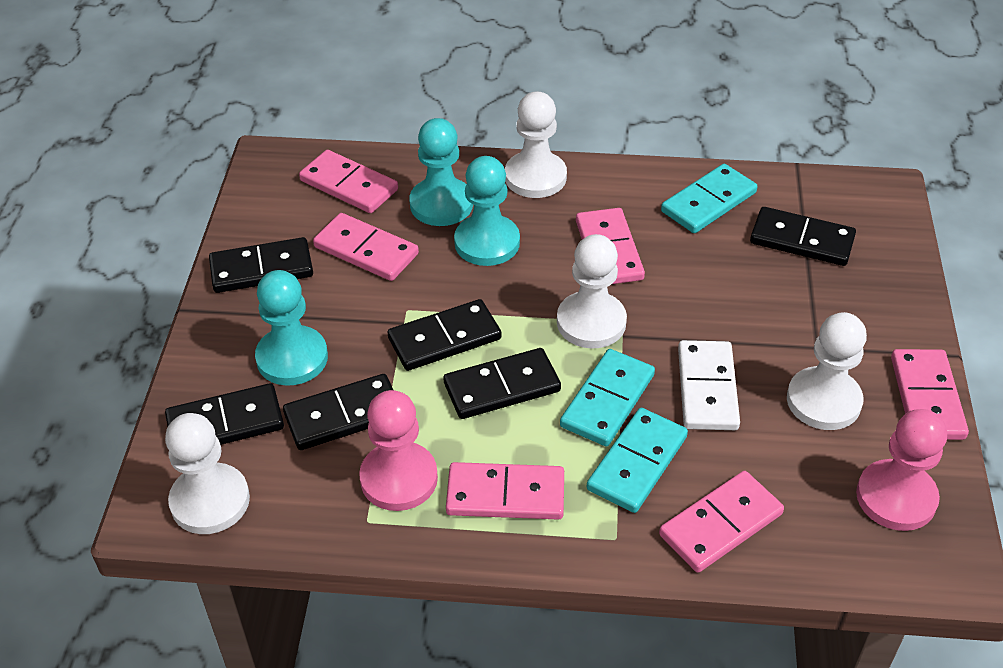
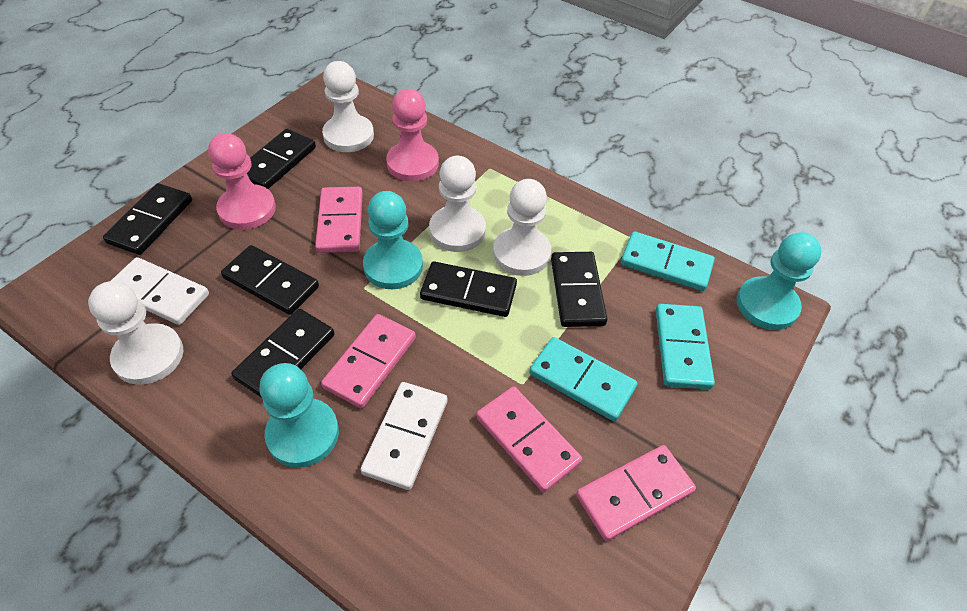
pink domino: 6 -> 4
white domino: 1 -> 2

